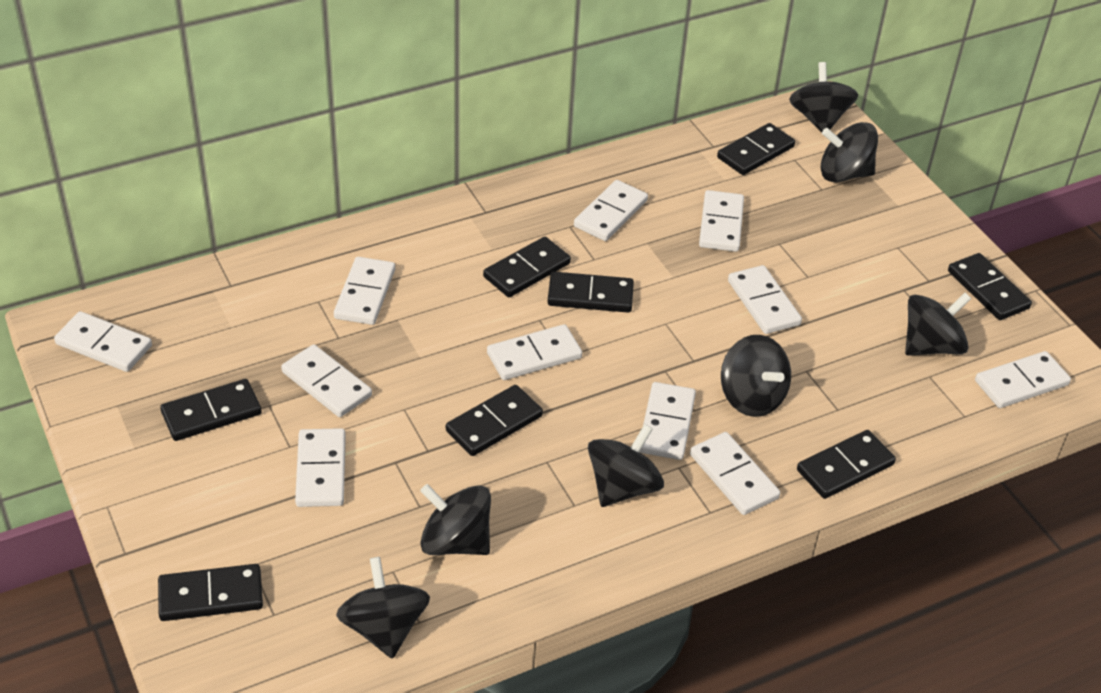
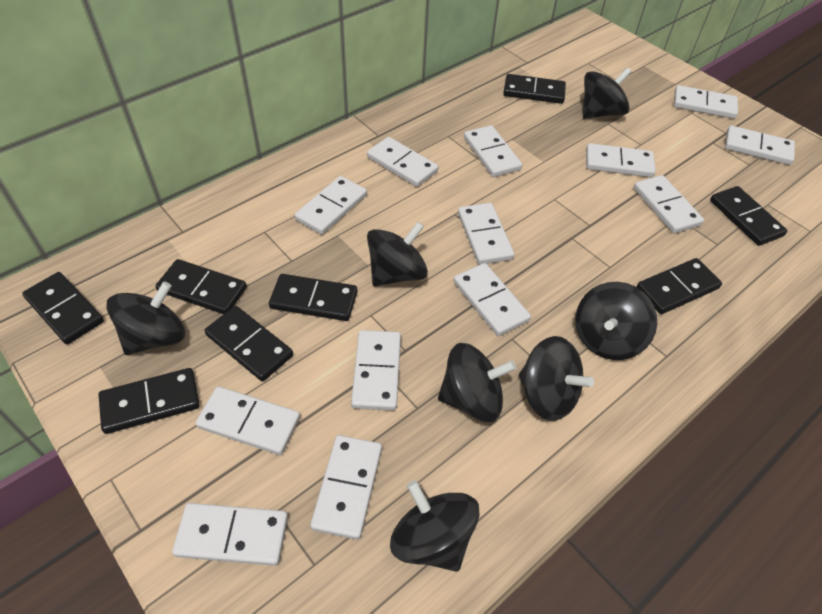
white domino: 11 -> 13

